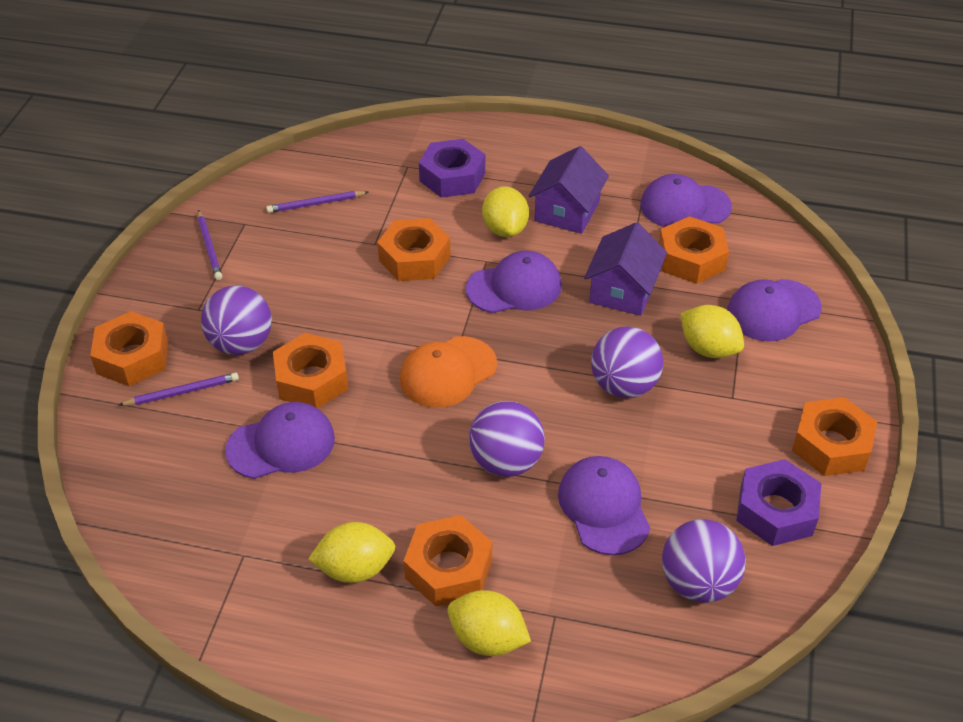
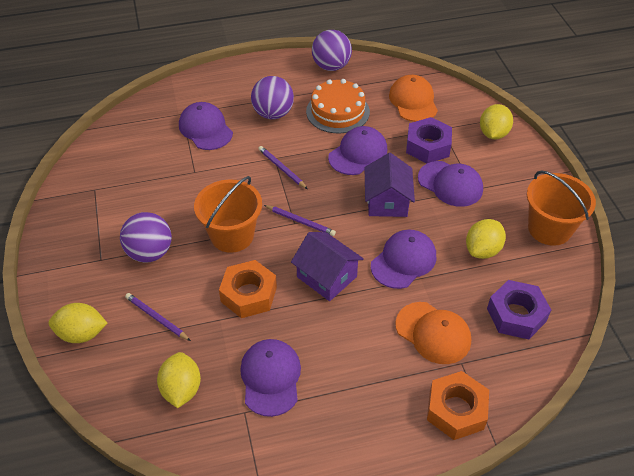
orange bucket: 0 -> 2
orange cake: 0 -> 1
orange cap: 1 -> 2
orange nut: 6 -> 2
purple ball: 4 -> 3

